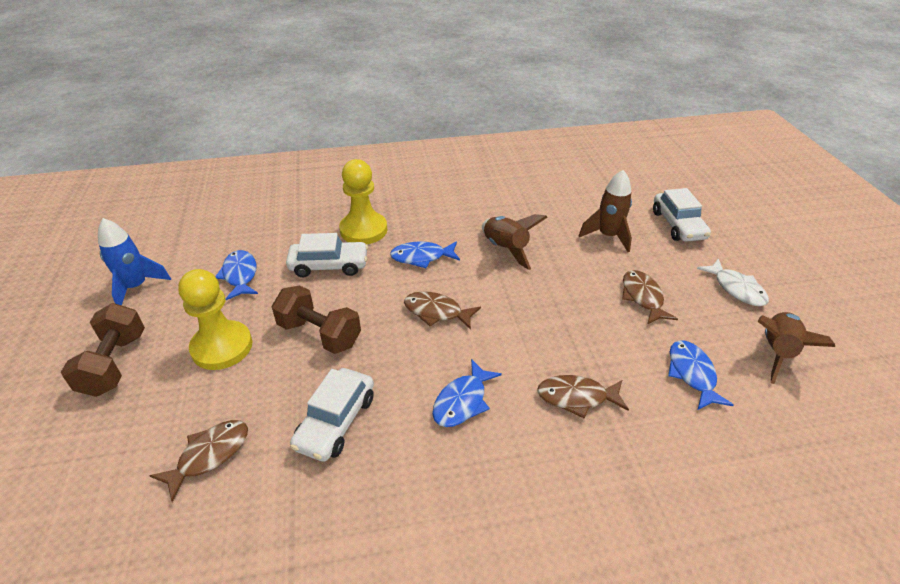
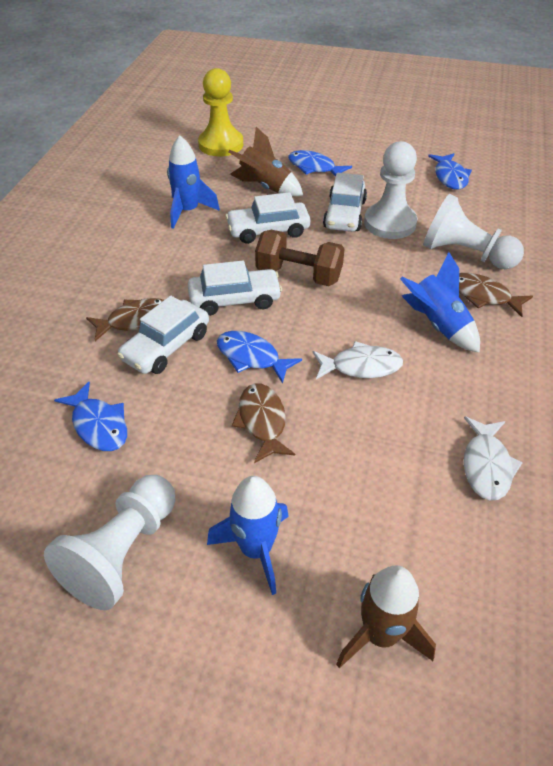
blue rocket: 1 -> 3
brown dumbbell: 2 -> 1
brown fish: 4 -> 3
brown rocket: 3 -> 2
white car: 3 -> 4
white fish: 1 -> 2
white pawn: 0 -> 3
yellow pawn: 2 -> 1

